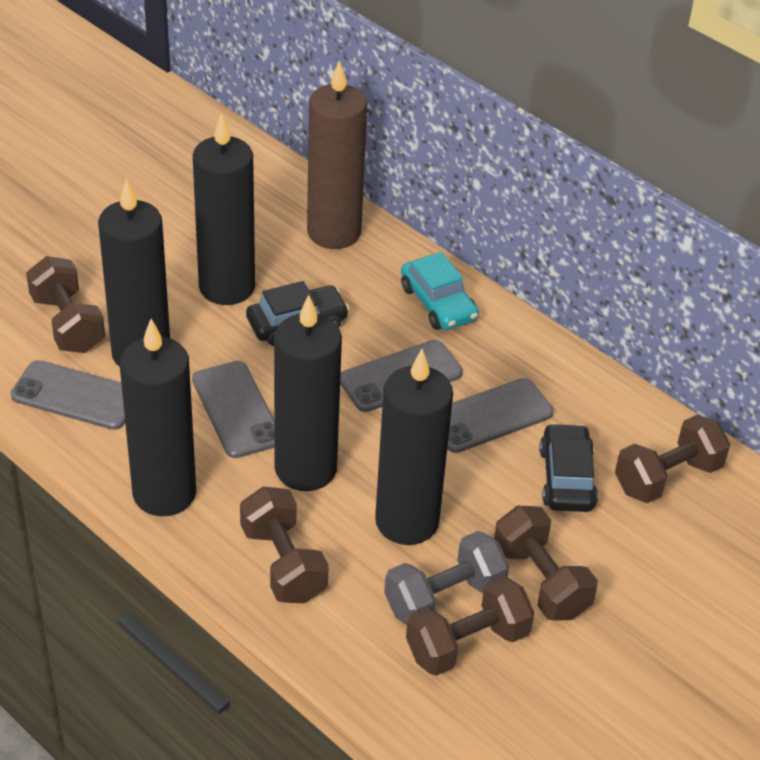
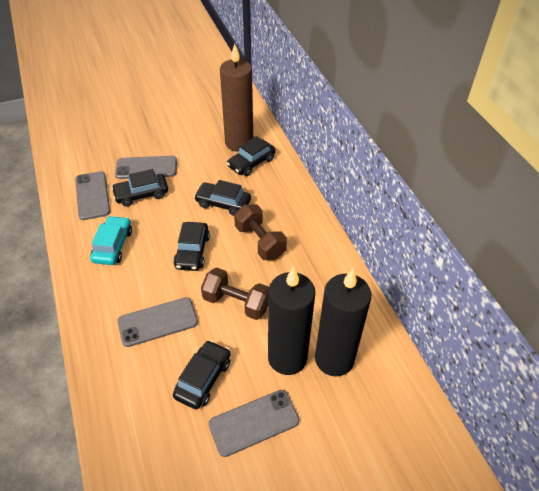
black candle: 5 -> 2
black car: 2 -> 5
brown dumbbell: 5 -> 2
grey dumbbell: 1 -> 0

